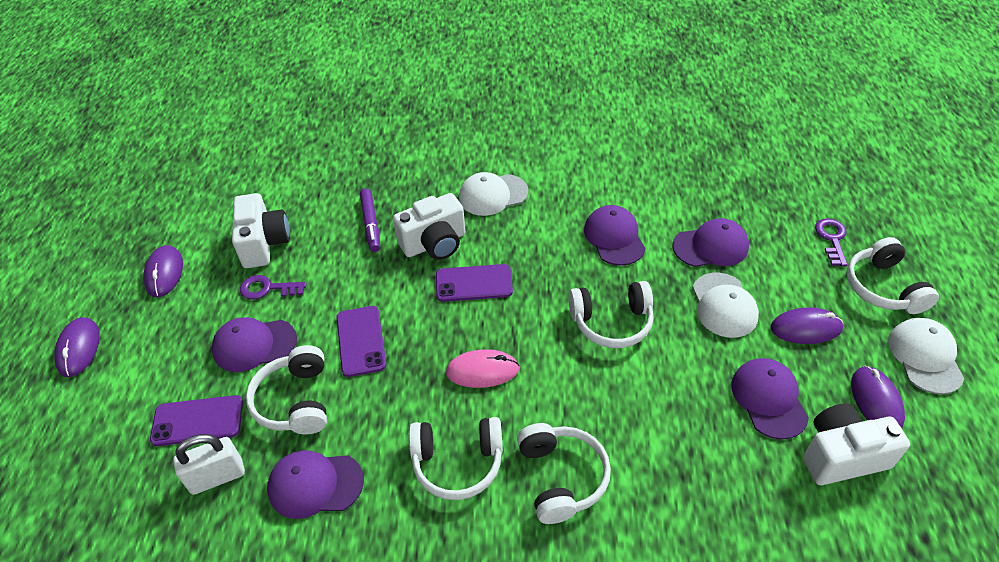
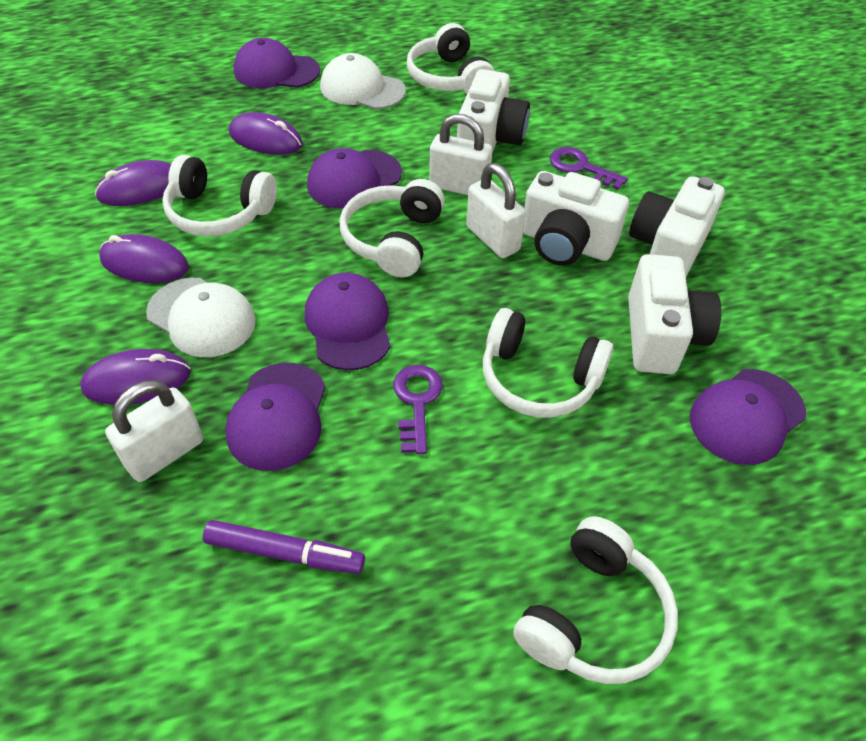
pink mouse: 1 -> 0
purple phone: 3 -> 0
white camera: 3 -> 4
white cap: 3 -> 2
white padlock: 1 -> 3

